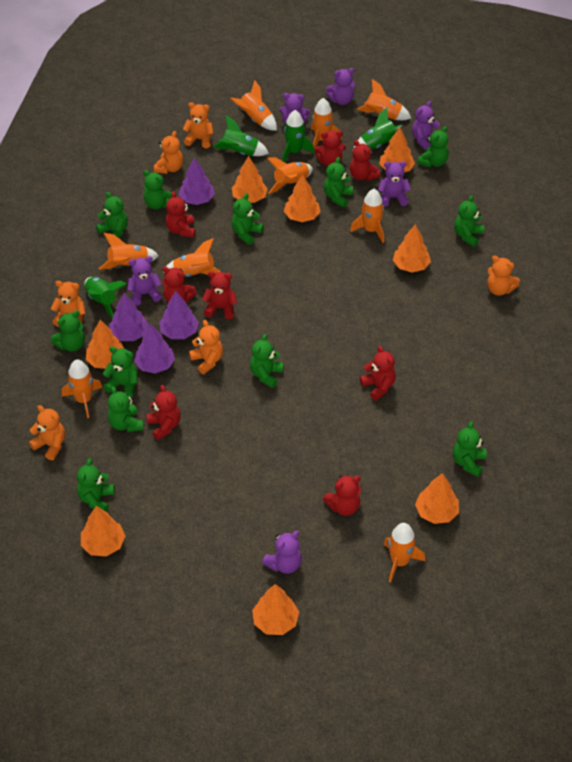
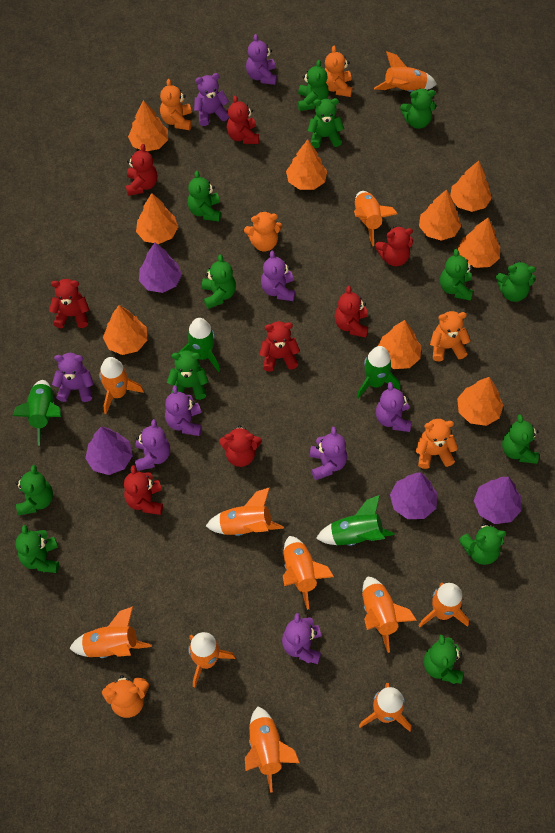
green teddy bear: 12 -> 13
orange rocket: 9 -> 11
orange tree: 8 -> 9
purple teddy bear: 6 -> 9

